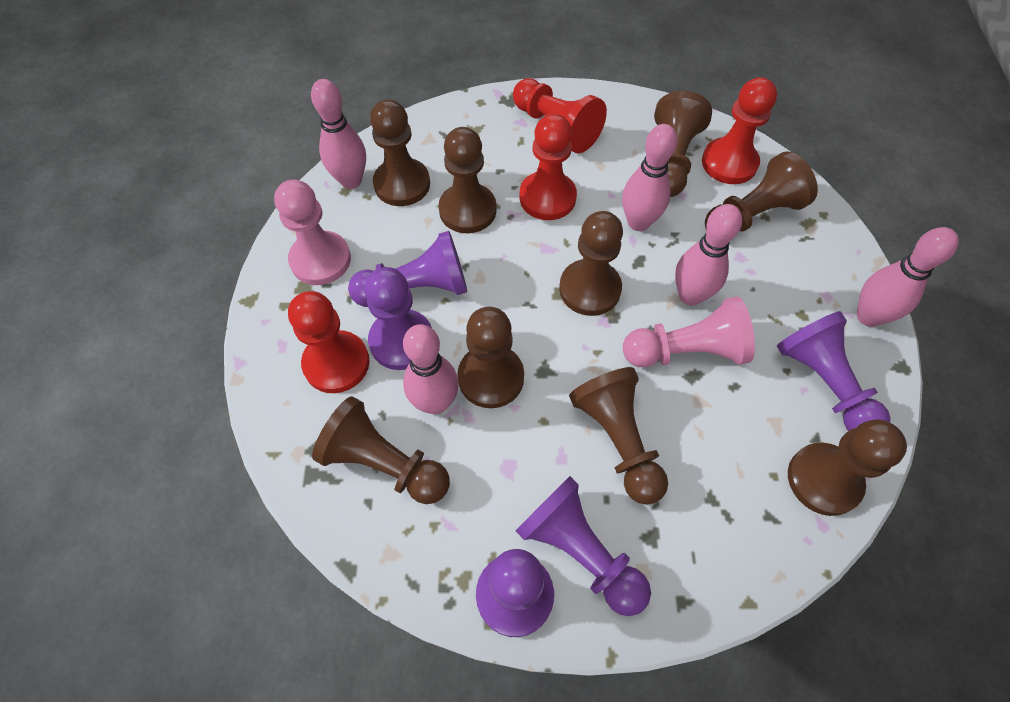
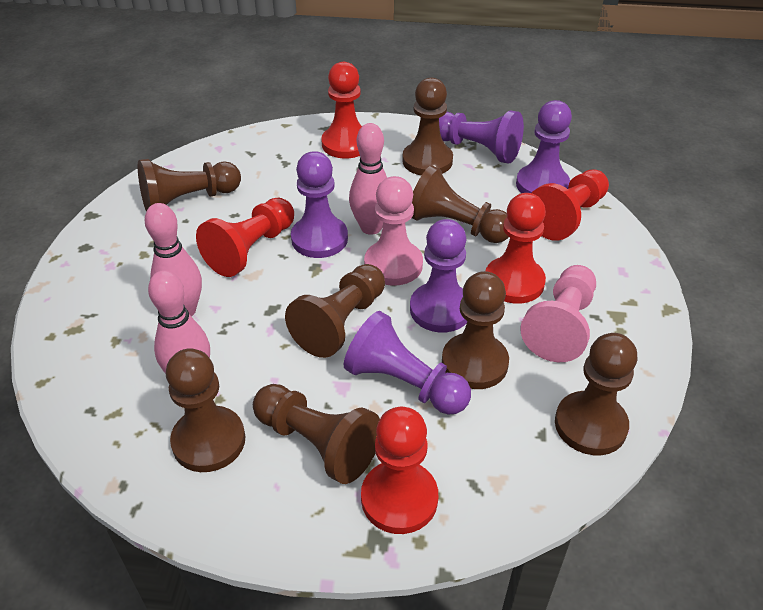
brown pawn: 9 -> 8
pink bowling pin: 5 -> 3
red pawn: 4 -> 5

